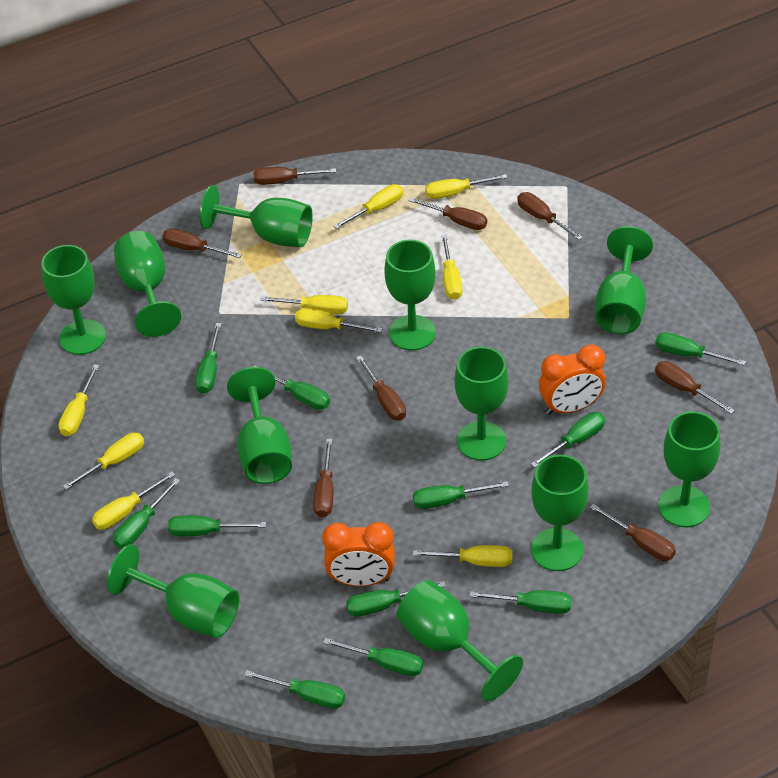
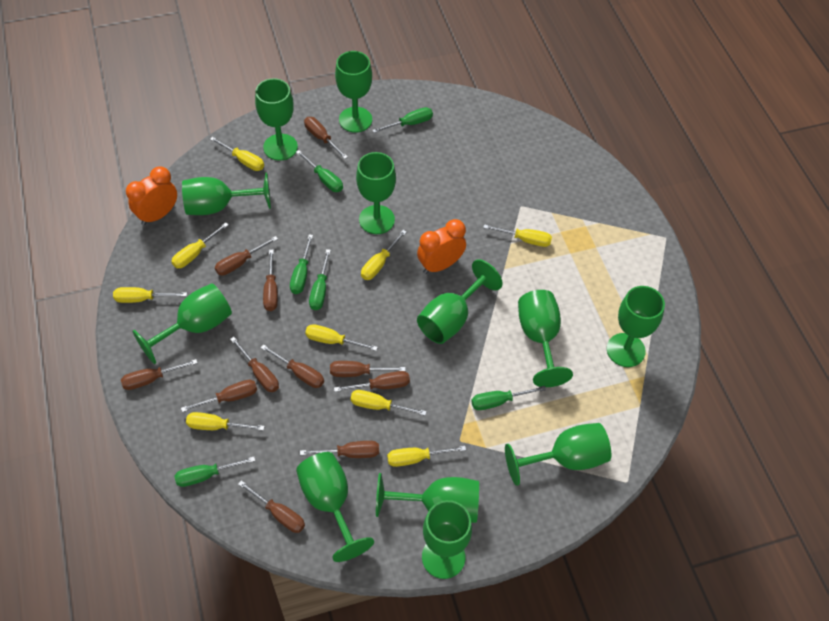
brown screwdriver: 8 -> 11
green goblet: 11 -> 12
green screwdriver: 11 -> 6

